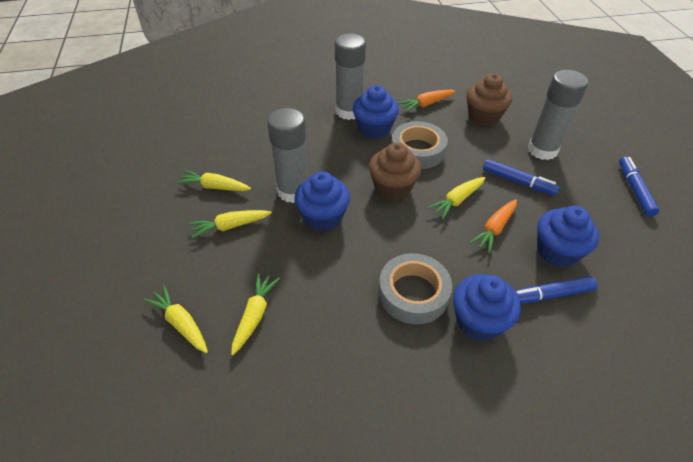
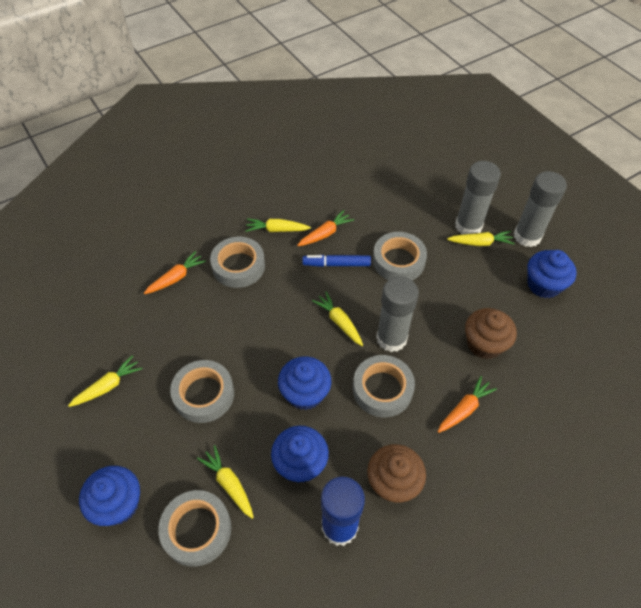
blue glue stick: 0 -> 1
blue marker: 3 -> 1
grey tape: 2 -> 5
orange carrot: 2 -> 3

